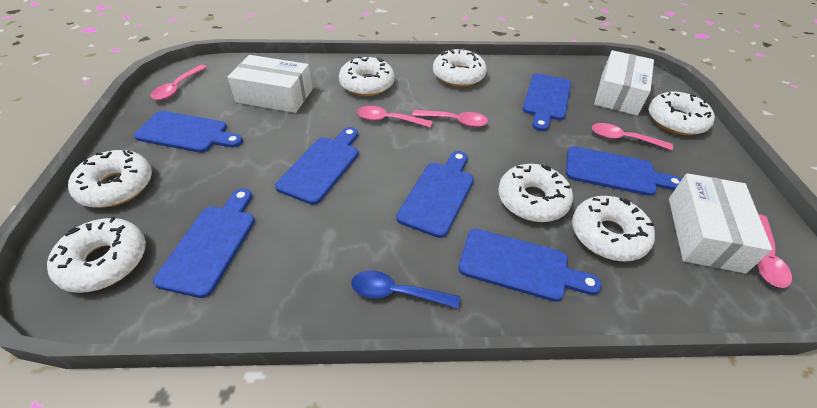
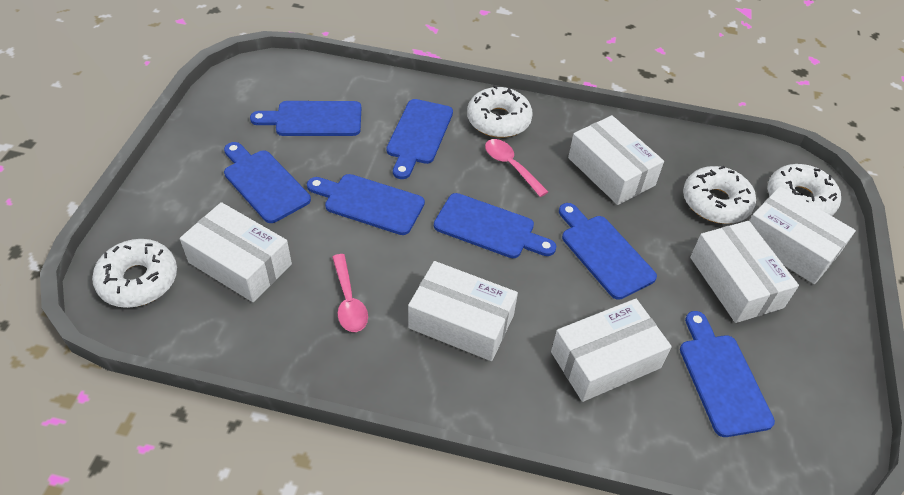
blue spoon: 1 -> 0
pink spoon: 5 -> 2
white box: 3 -> 6
white donut: 7 -> 4

